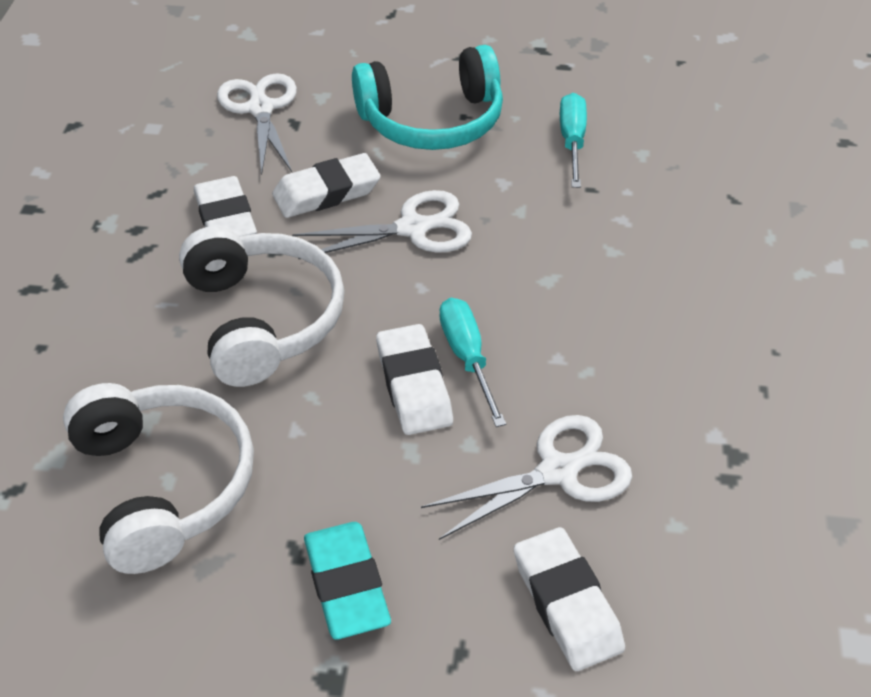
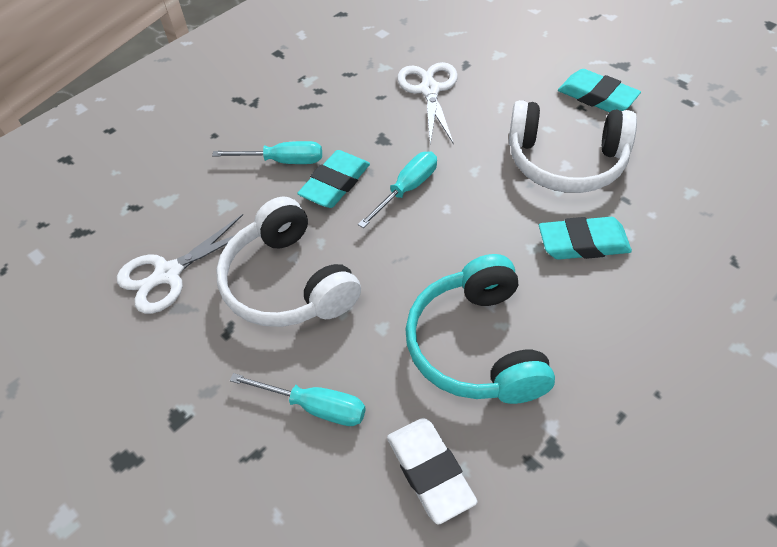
turquoise eraser: 1 -> 3
turquoise screwdriver: 2 -> 3
white eraser: 4 -> 1
white scissors: 3 -> 2

